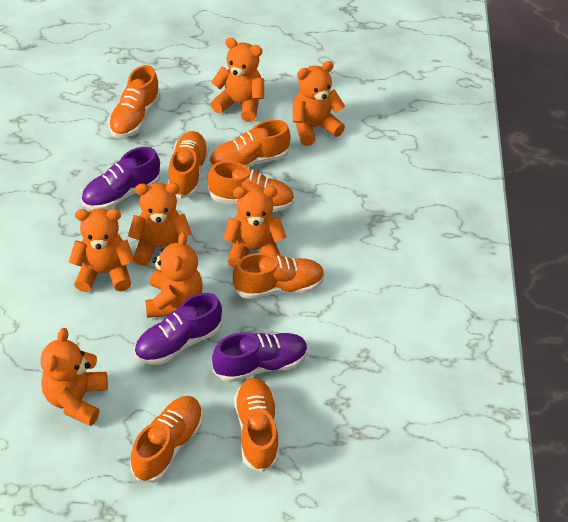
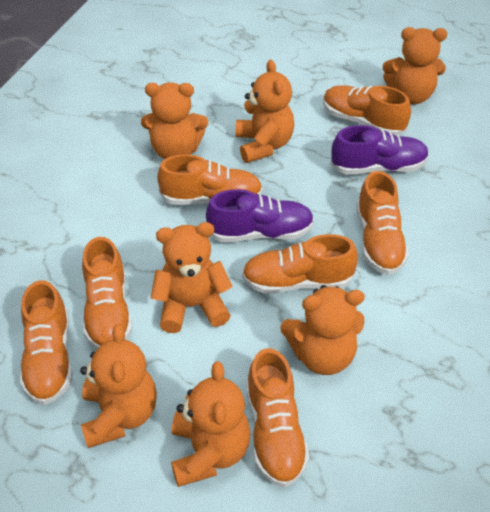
purple shoe: 3 -> 2

